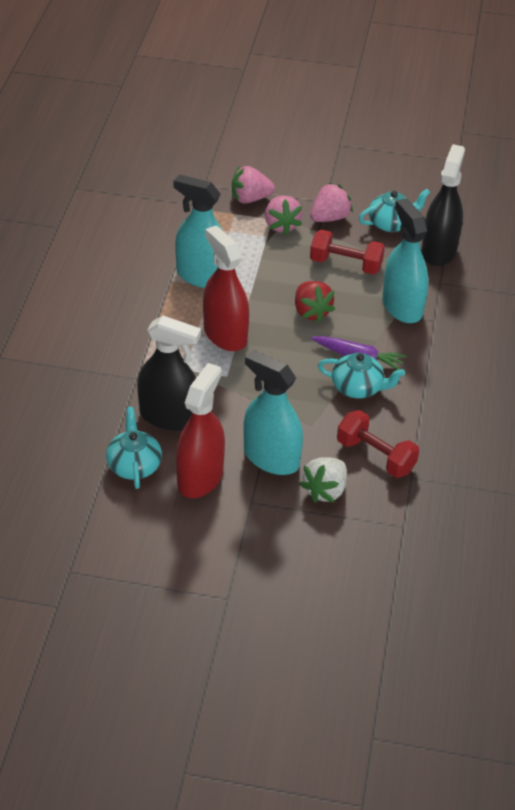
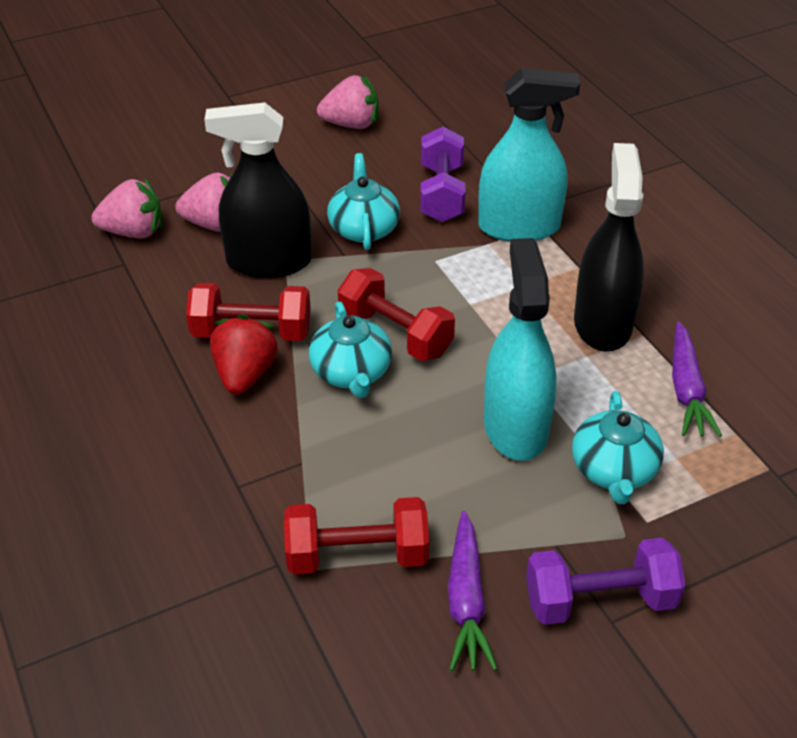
purple carrot: 1 -> 2
purple dumbbell: 0 -> 2
red dumbbell: 2 -> 3
red spray bottle: 2 -> 0
turquoise spray bottle: 3 -> 2
white strawberry: 1 -> 0

